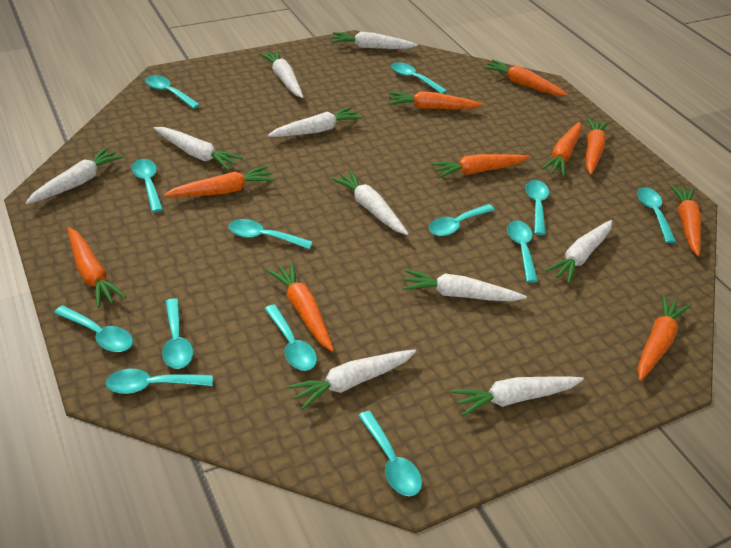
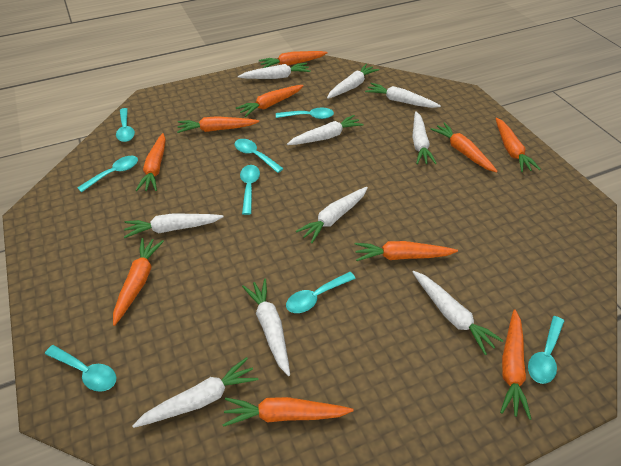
turquoise spoon: 13 -> 8

